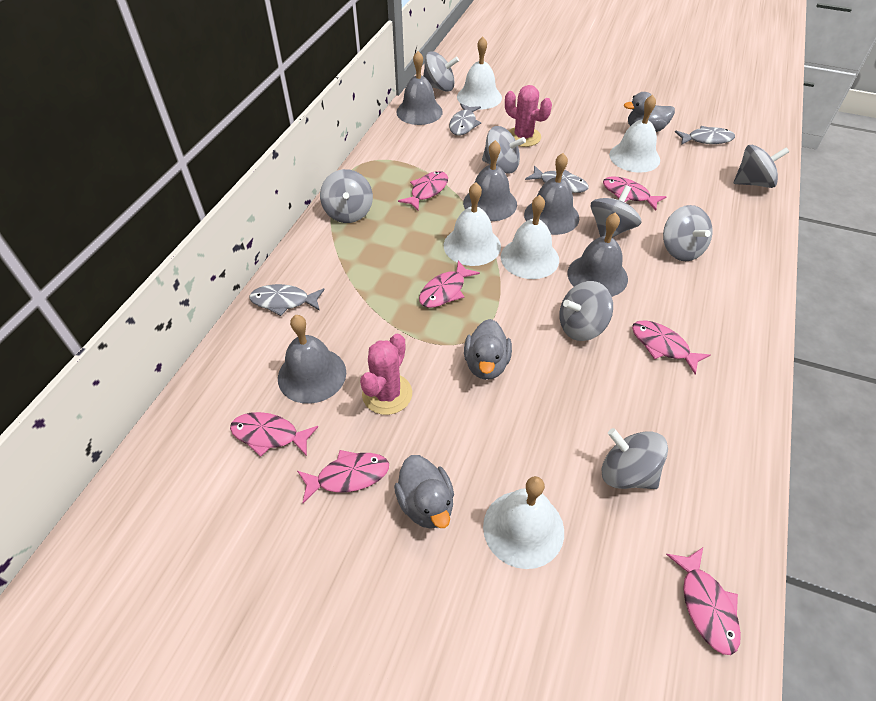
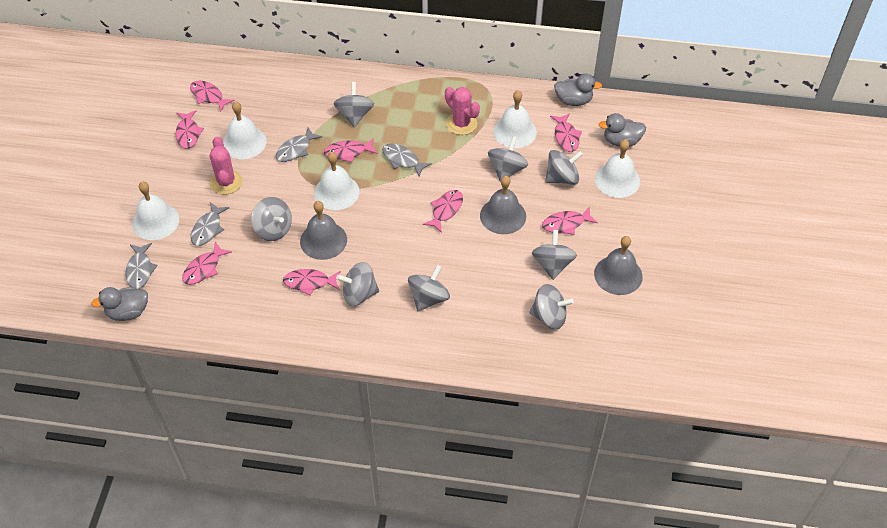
grey bell: 5 -> 3
pink fish: 7 -> 8

